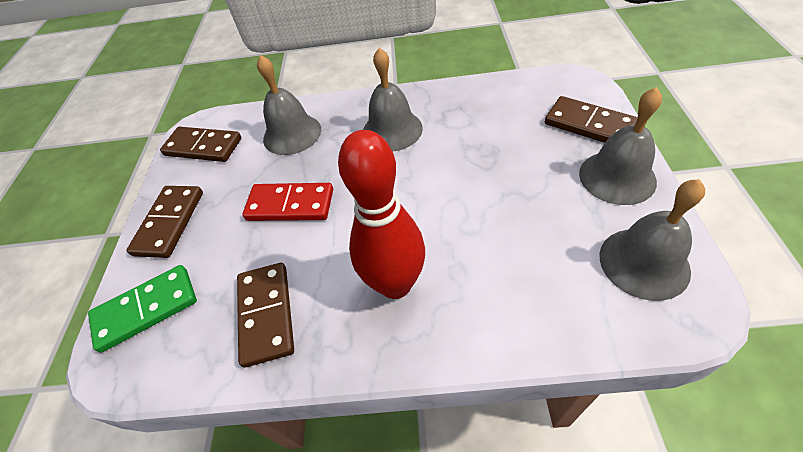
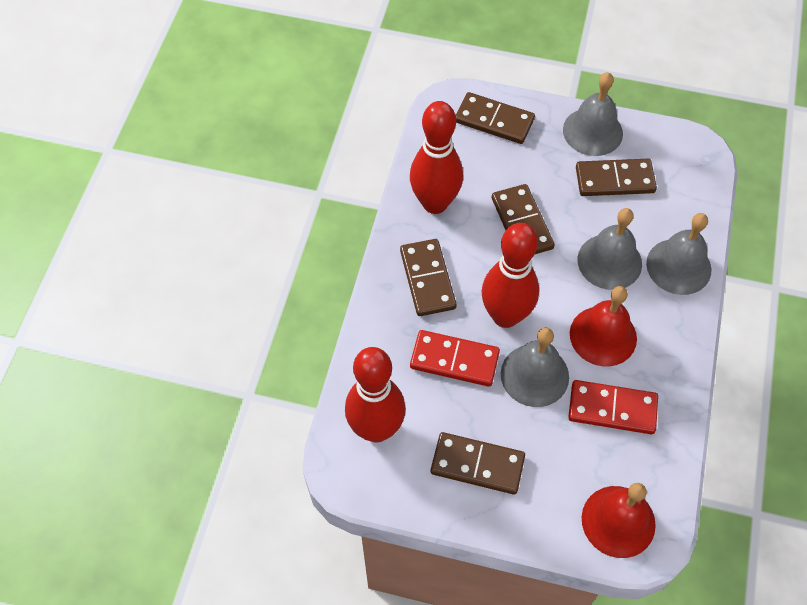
brown domino: 4 -> 5
green domino: 1 -> 0
red bell: 0 -> 2
red bowling pin: 1 -> 3
red domino: 1 -> 2

